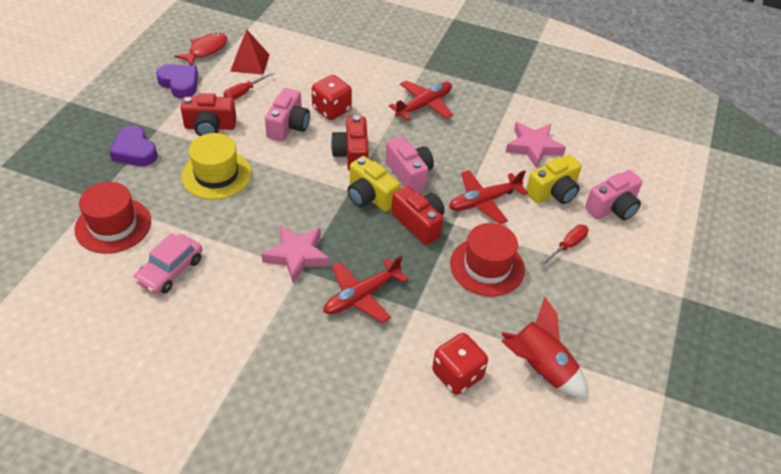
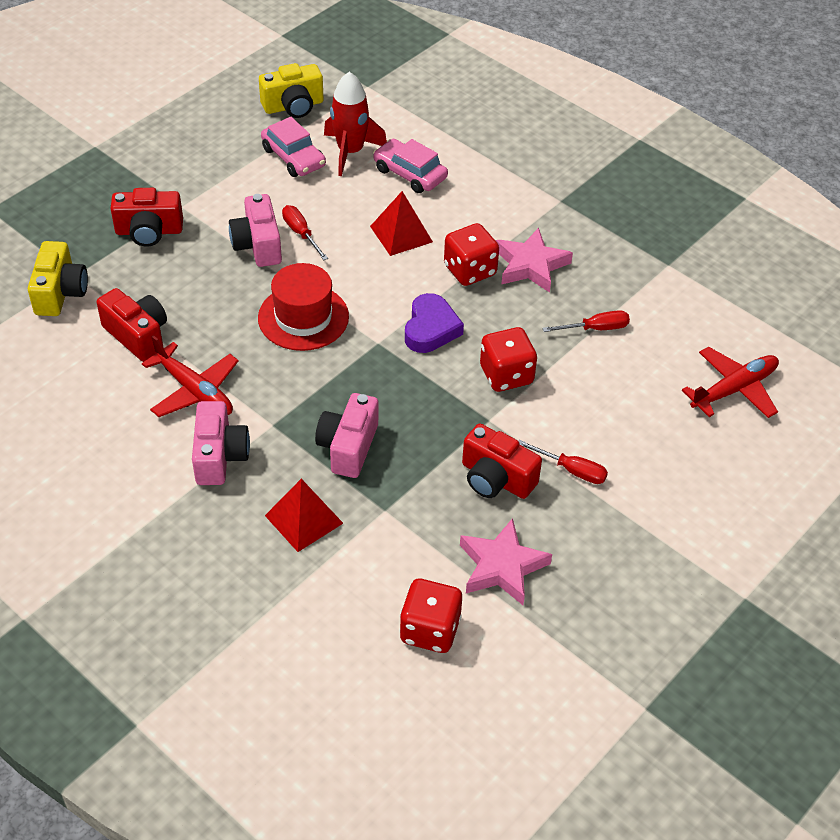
pink car: 1 -> 2
purple heart: 2 -> 1
red dice: 2 -> 3
red fish: 1 -> 0
red hat: 2 -> 1
red plane: 3 -> 2
red pyramid: 1 -> 2
red screwdriver: 2 -> 3
yellow hat: 1 -> 0

